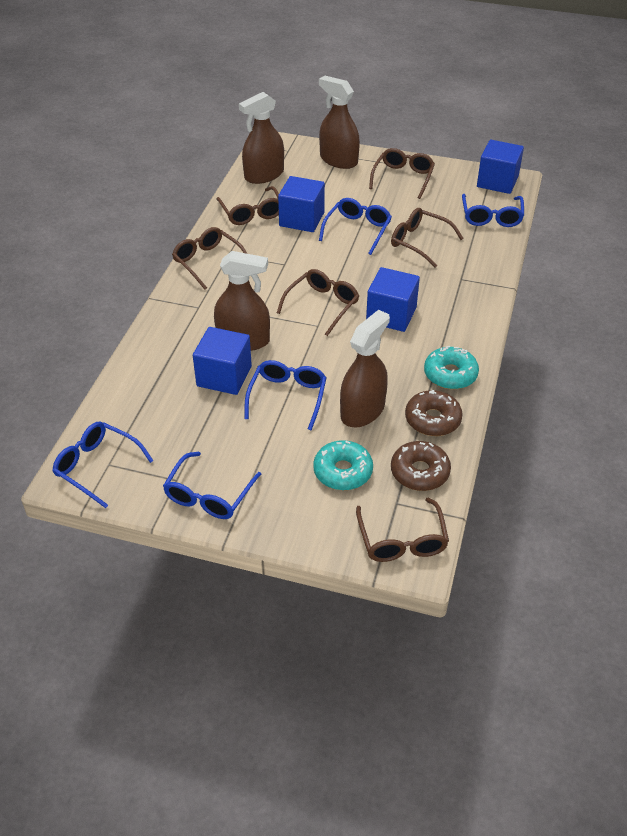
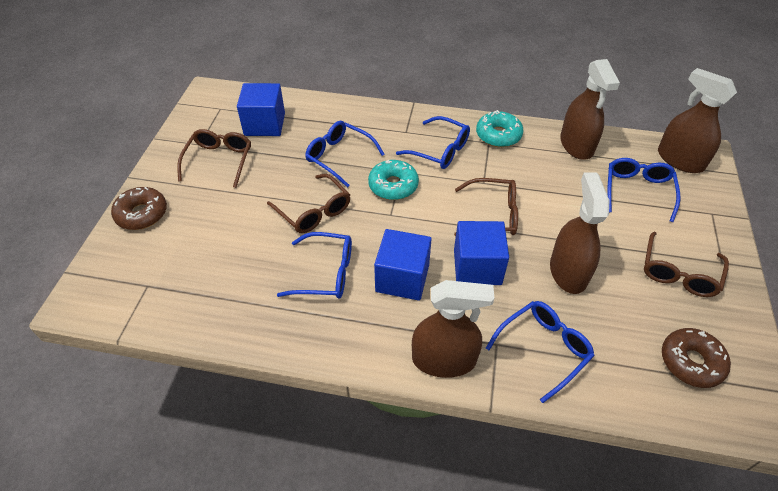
blue cube: 4 -> 3
brown glasses: 6 -> 4

